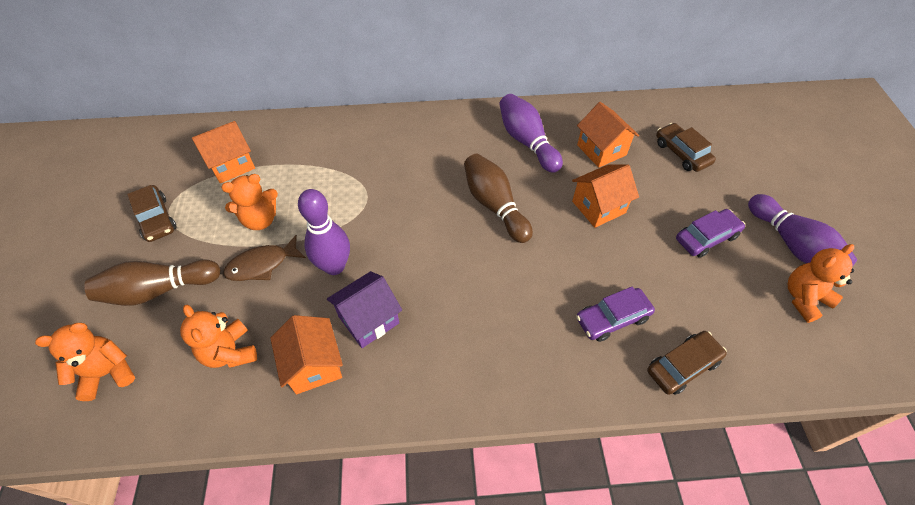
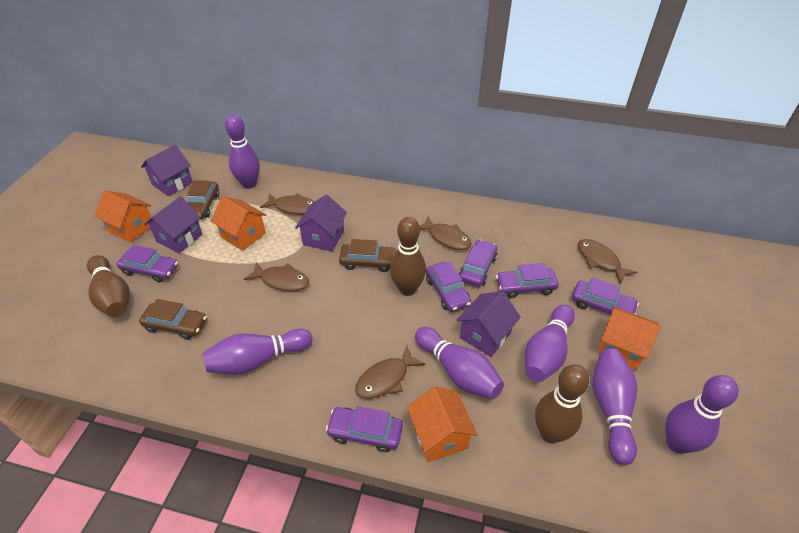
brown bowling pin: 2 -> 3
brown fish: 1 -> 5
orange teddy bear: 4 -> 0
purple bowling pin: 3 -> 6
purple car: 2 -> 6
purple house: 1 -> 4

